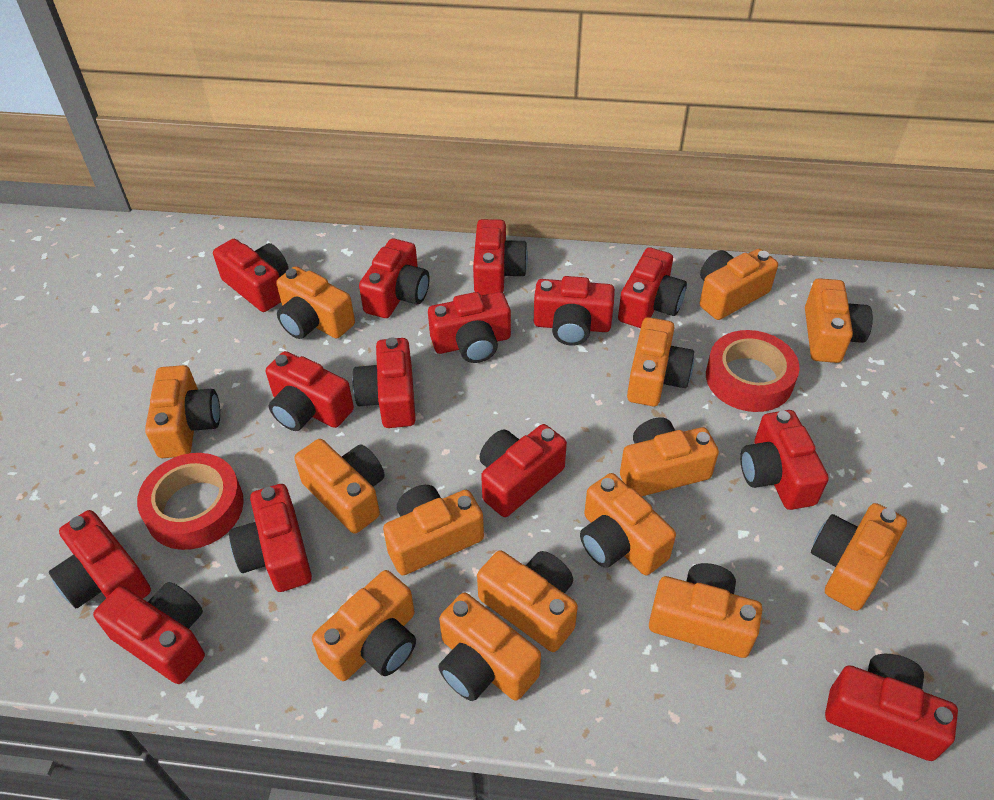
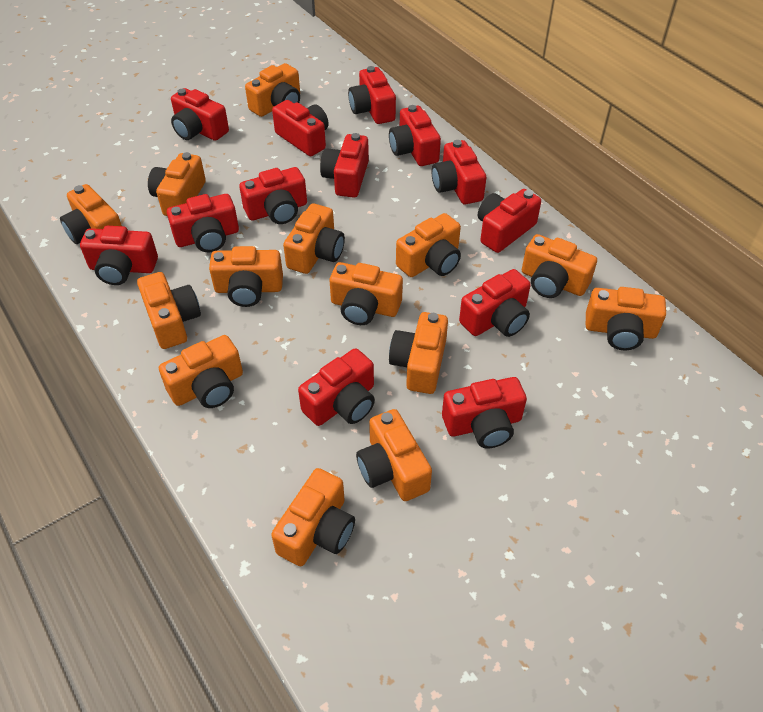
red camera: 14 -> 13
red tape: 2 -> 0

